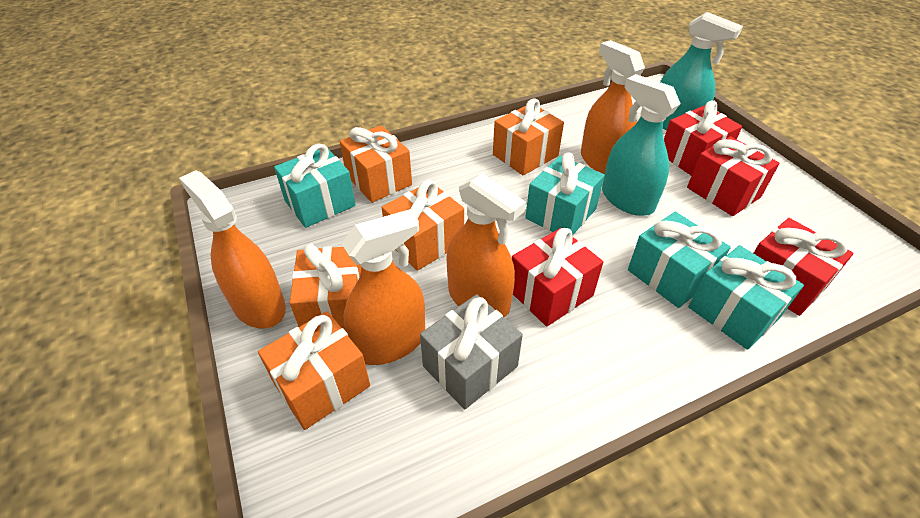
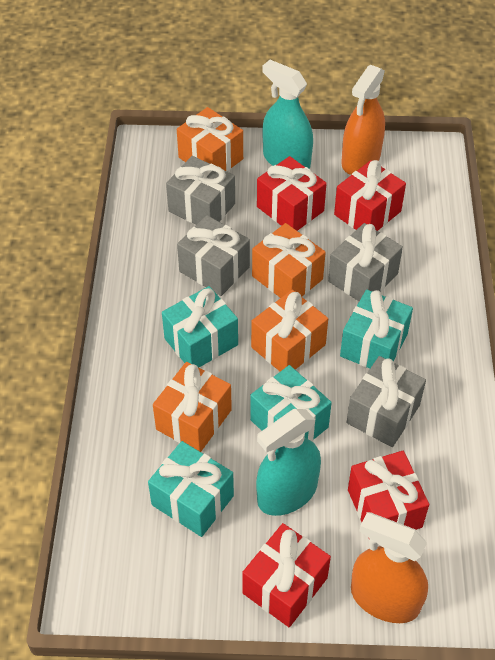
grey gift: 1 -> 4
orange gift: 5 -> 4
orange spray bottle: 4 -> 2

